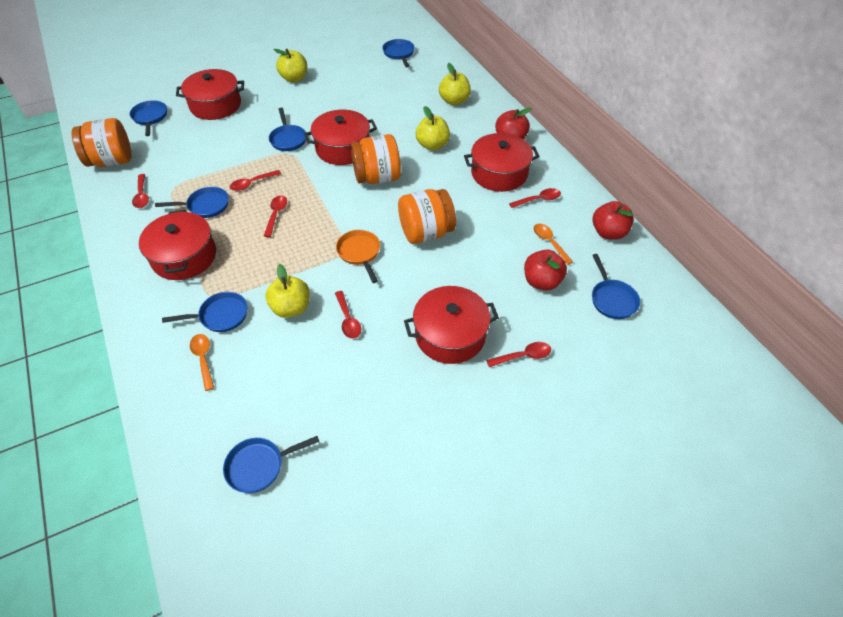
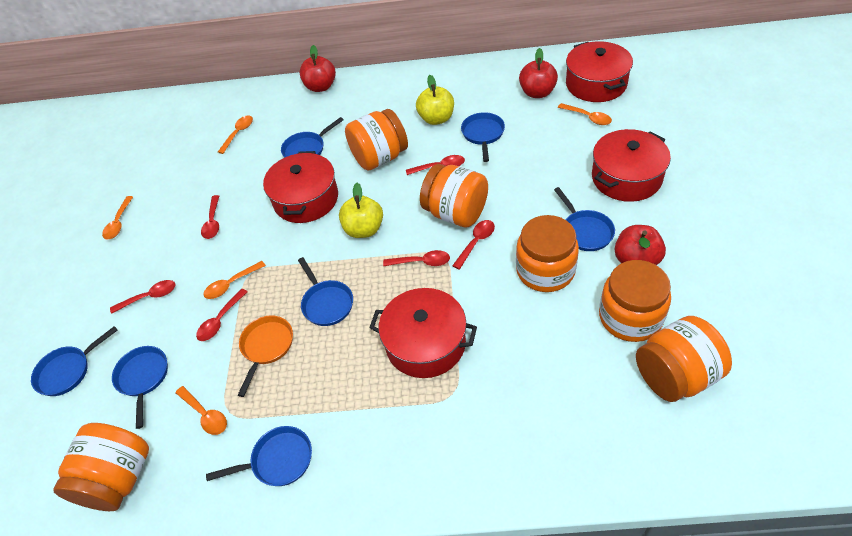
orange jar: 3 -> 6
orange spoon: 2 -> 5
red pot: 5 -> 4
yellow apple: 4 -> 2

